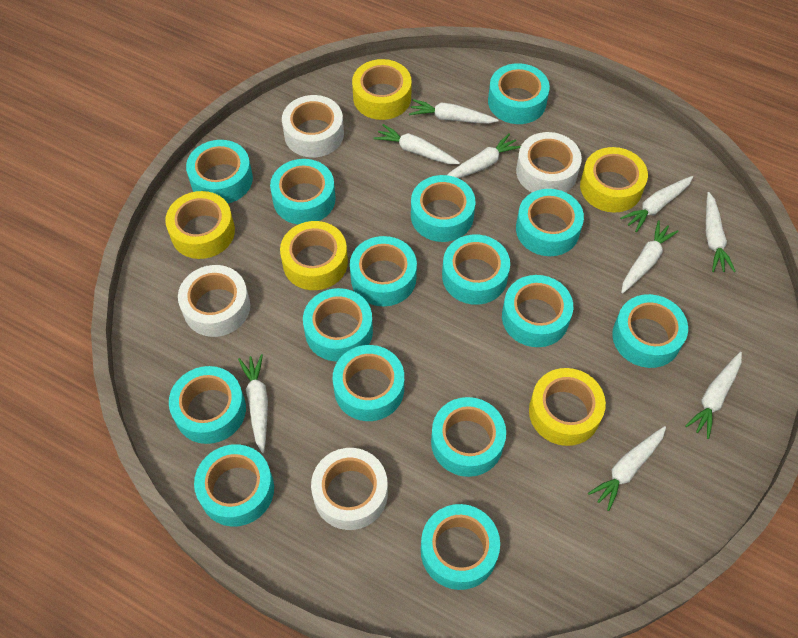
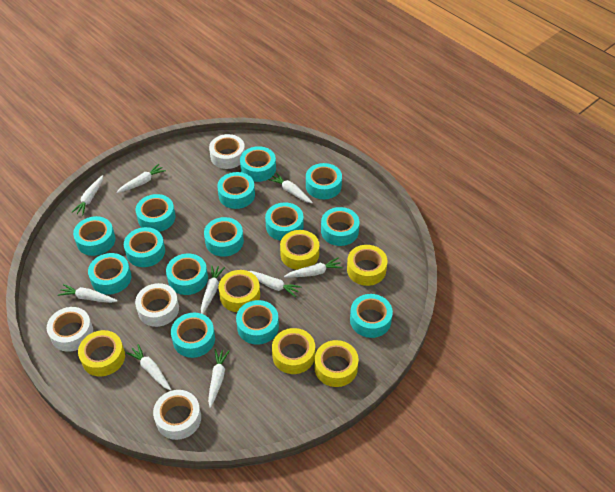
turquoise tape: 15 -> 14
yellow tape: 5 -> 6

